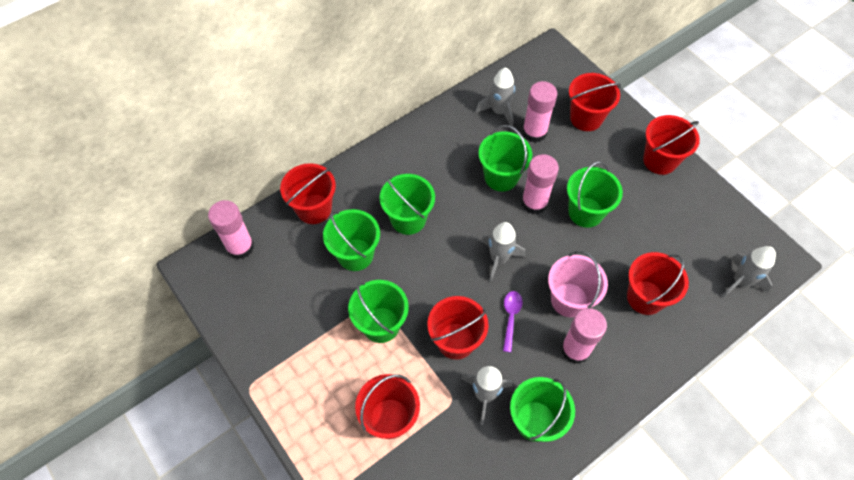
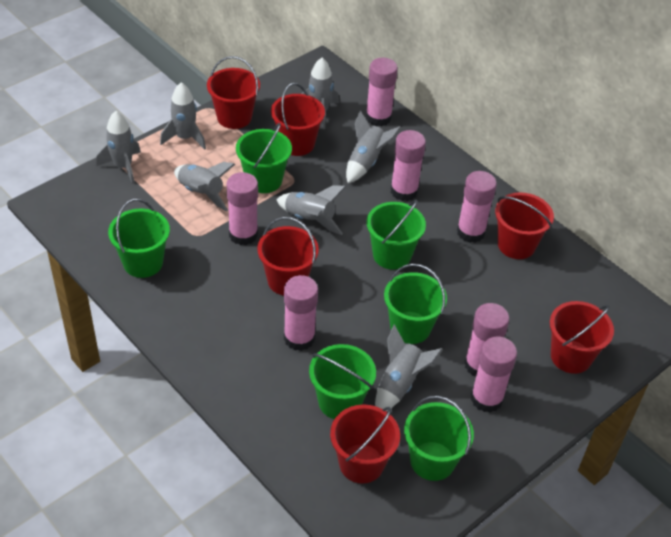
grey rocket: 4 -> 7
pink bucket: 1 -> 0
pink glue stick: 4 -> 7
purple spoon: 1 -> 0

